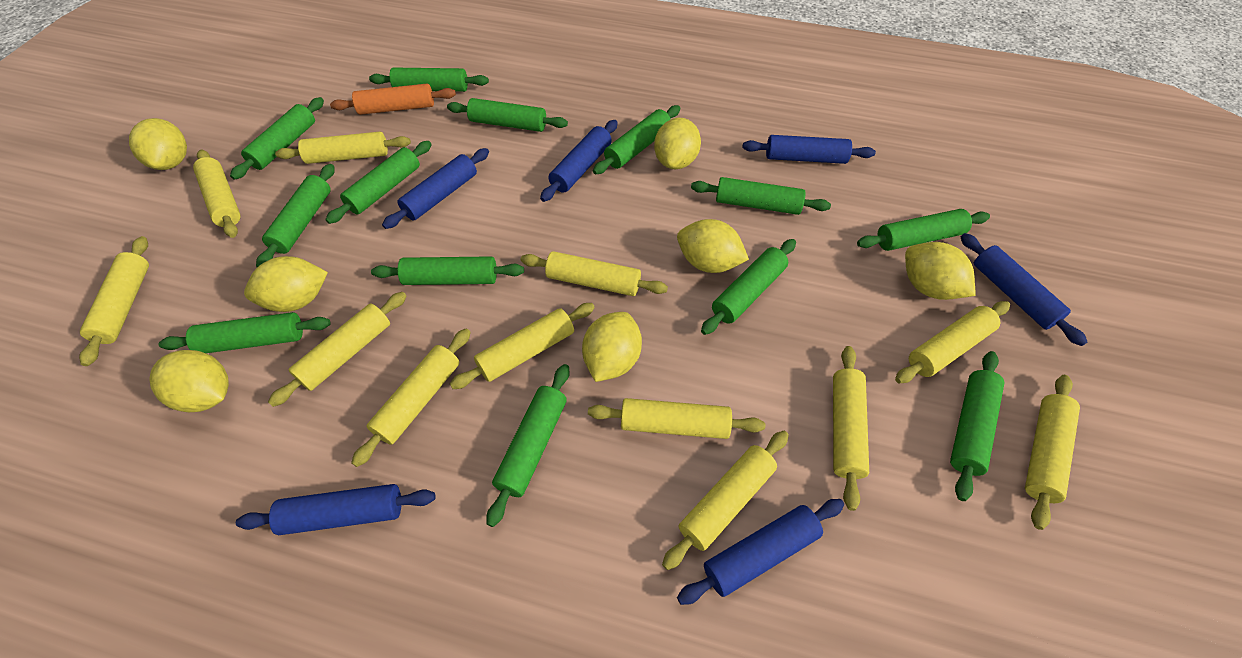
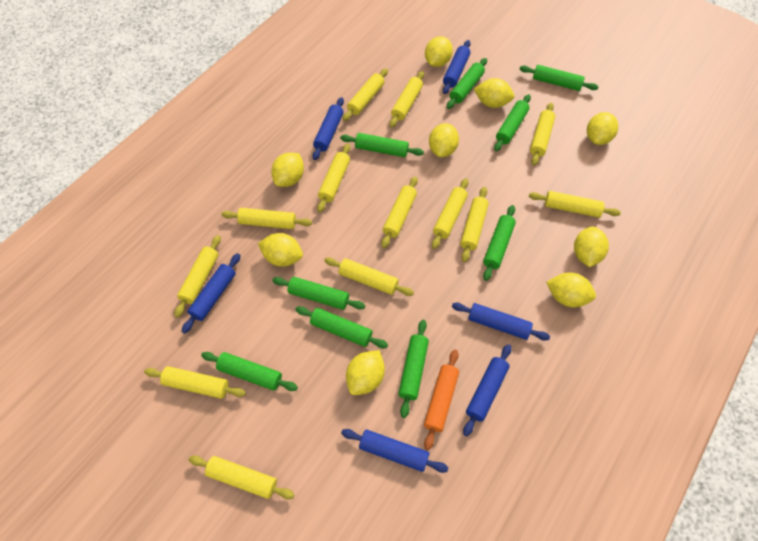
green rolling pin: 13 -> 9
yellow lemon: 7 -> 9
yellow rolling pin: 12 -> 13

